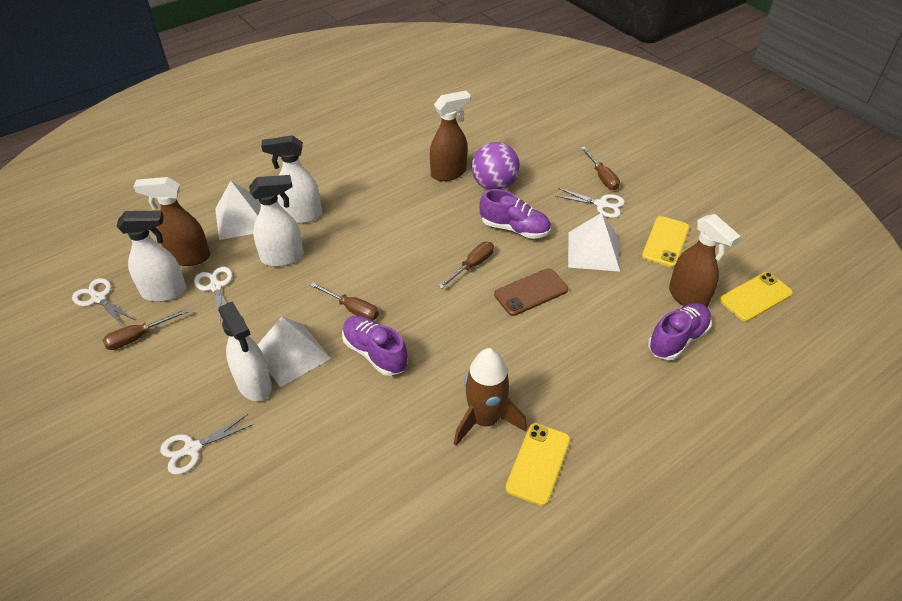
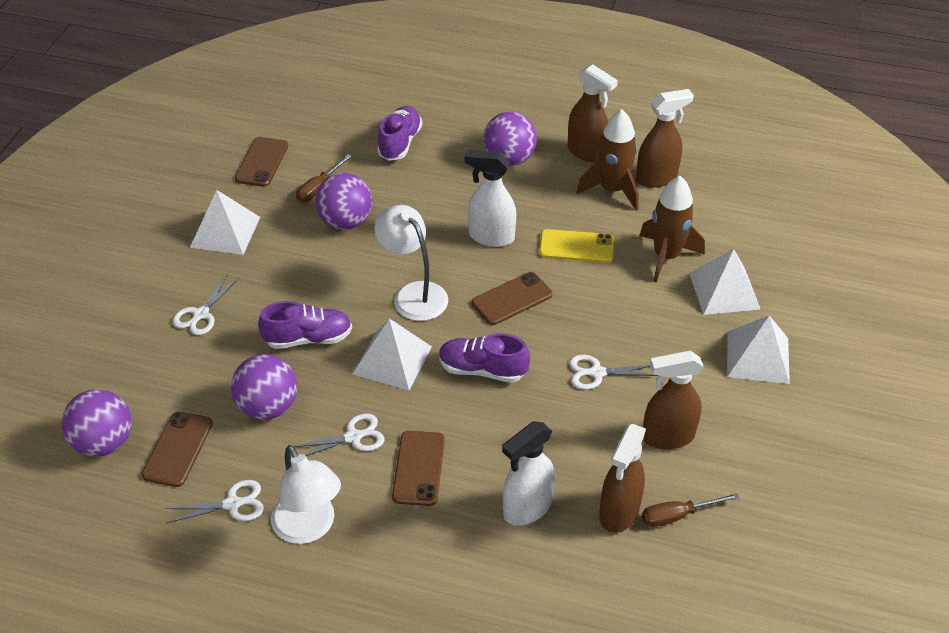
brown phone: 1 -> 4
brown rocket: 1 -> 2
brown screwdriver: 4 -> 2
brown spray bottle: 3 -> 4
purple ball: 1 -> 4
white lamp: 0 -> 2
white pyramid: 3 -> 4
white spray bottle: 4 -> 2
yellow phone: 3 -> 1

